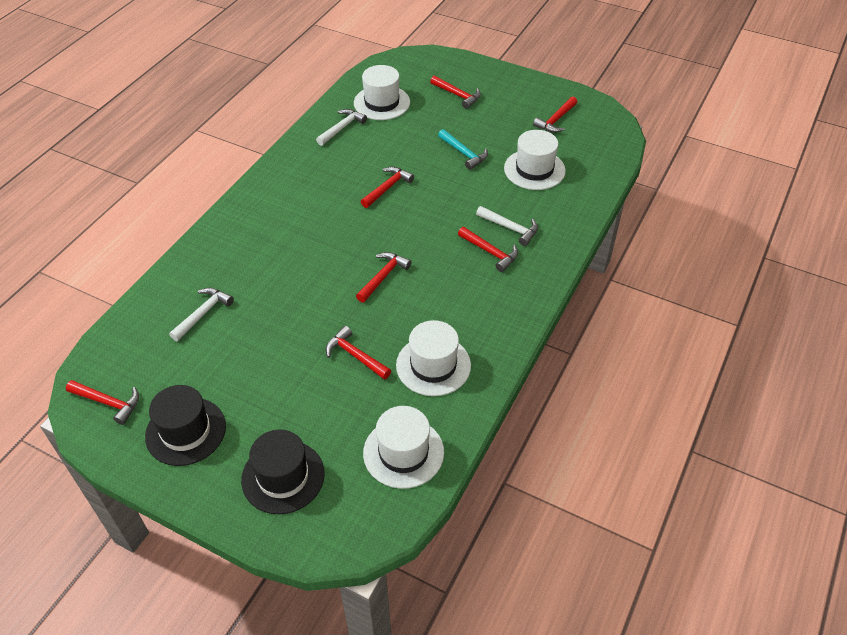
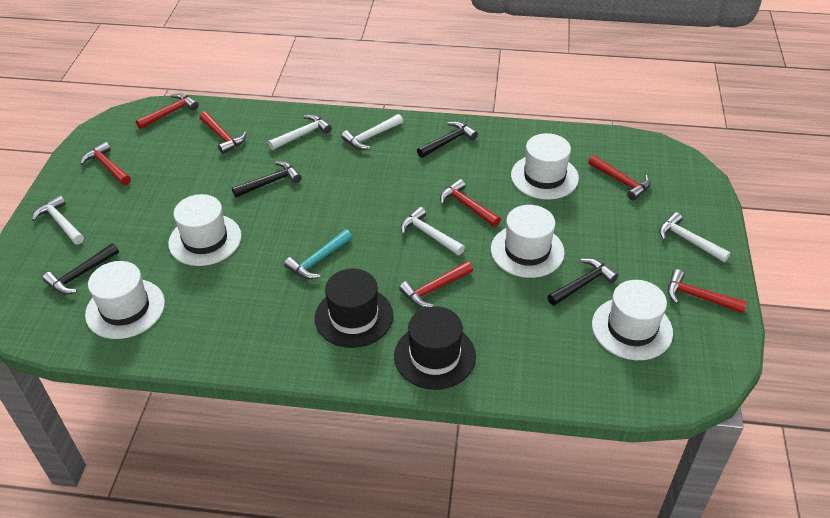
black hammer: 0 -> 4
white hammer: 3 -> 5
white hat: 4 -> 5

